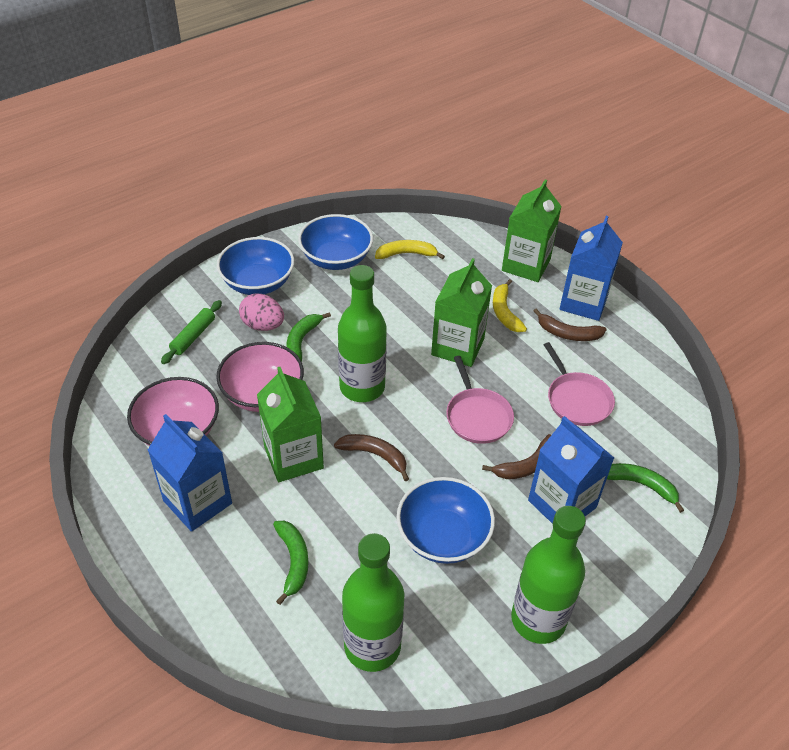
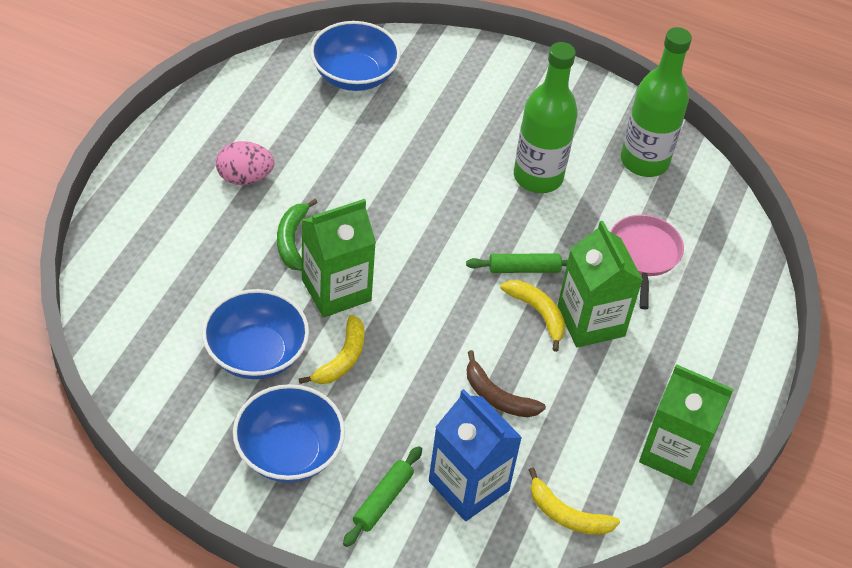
blue carton: 3 -> 1
brown banana: 3 -> 1
green banana: 3 -> 1
green bottle: 3 -> 2
green rolling pin: 1 -> 2
pink bowl: 2 -> 0
pink pan: 2 -> 1
yellow banana: 2 -> 3

